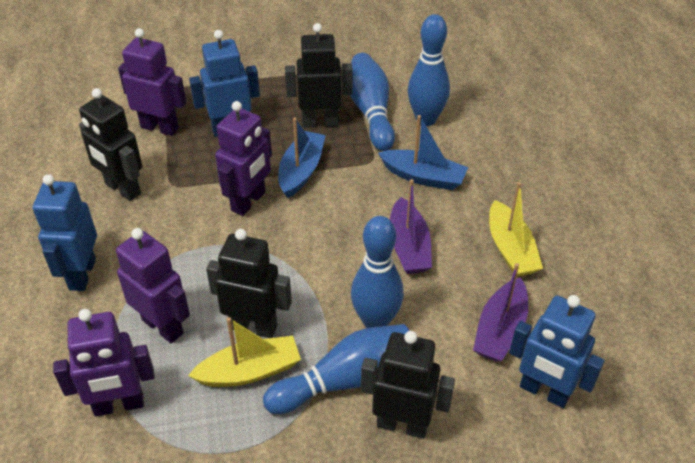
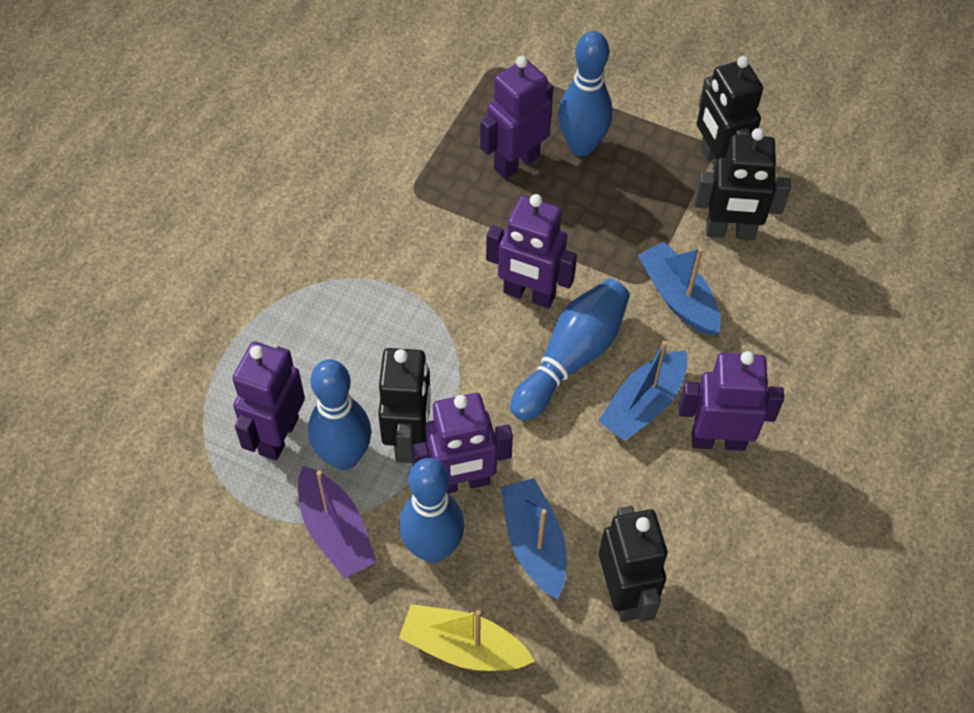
blue boat: 2 -> 3
blue robot: 3 -> 0
purple boat: 2 -> 1
purple robot: 4 -> 5
yellow boat: 2 -> 1

